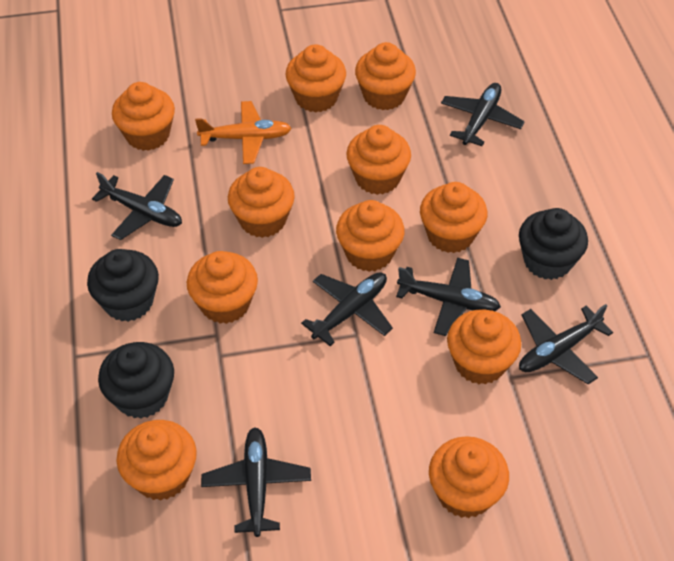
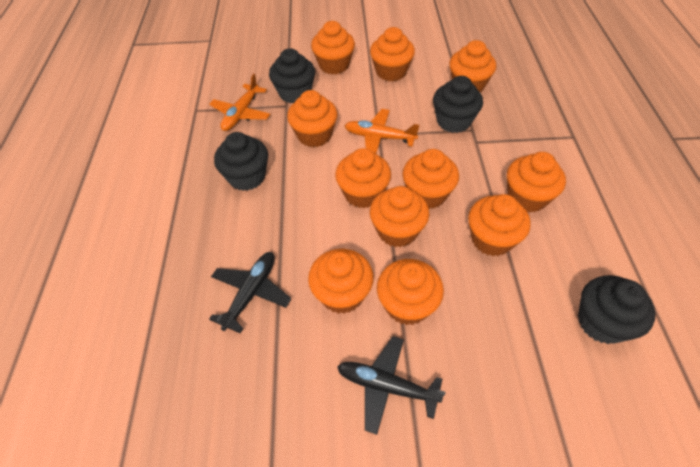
black cupcake: 3 -> 4
black plane: 6 -> 2
orange plane: 1 -> 2

